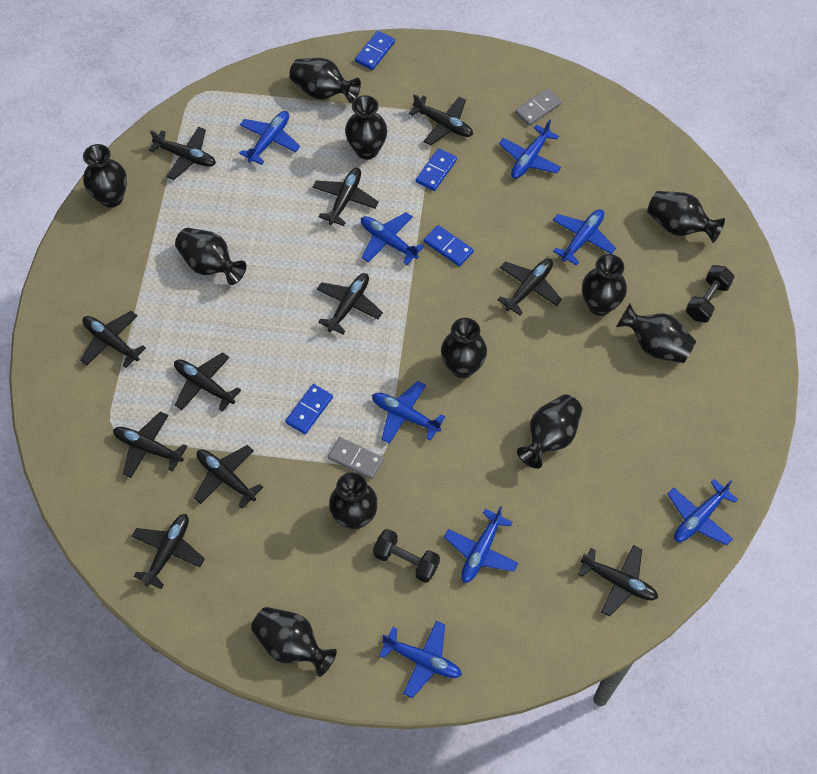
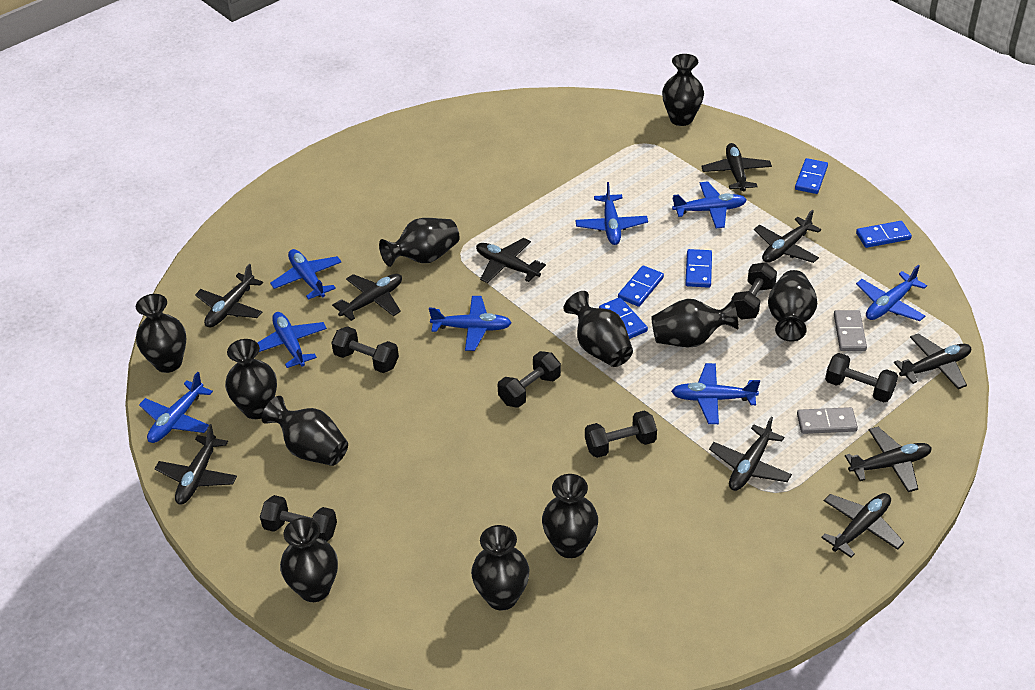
black dumbbell: 2 -> 6
black plane: 11 -> 10
blue domino: 4 -> 5

